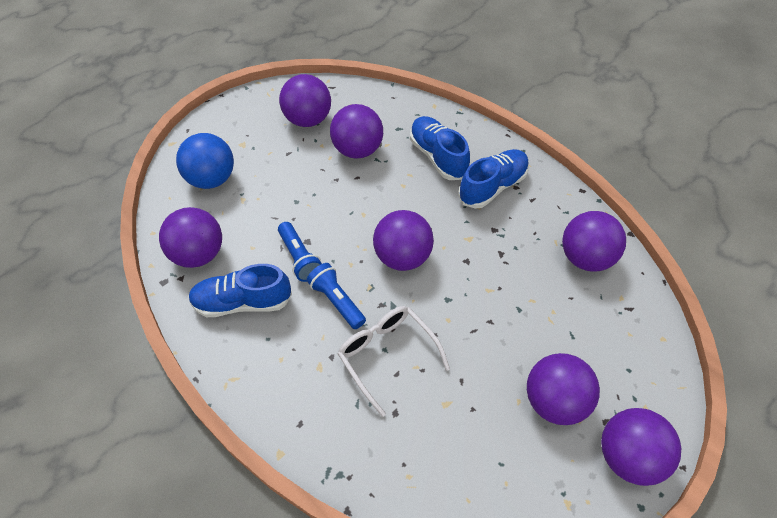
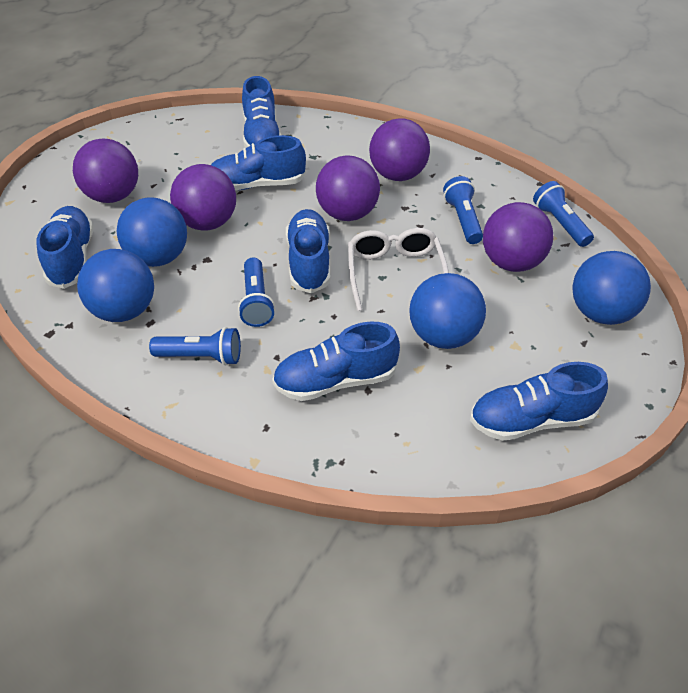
blue ball: 1 -> 4
blue flashlight: 2 -> 4
blue shoe: 3 -> 6
purple ball: 7 -> 5

